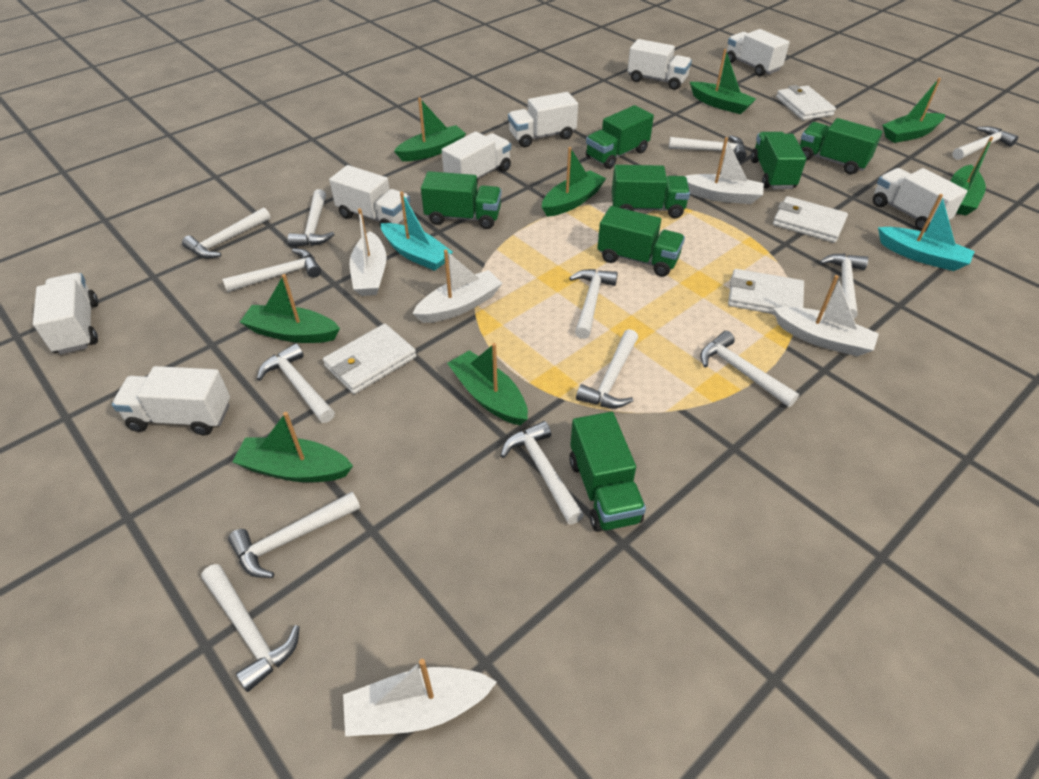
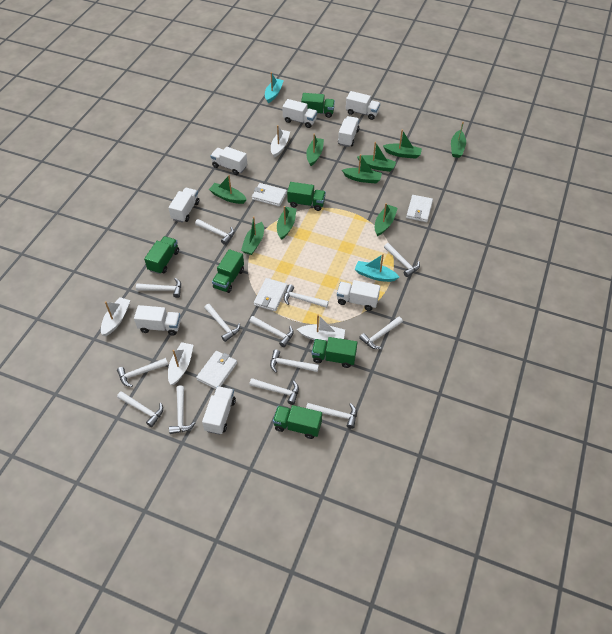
green boat: 8 -> 9
green truck: 7 -> 6
white boat: 5 -> 4

